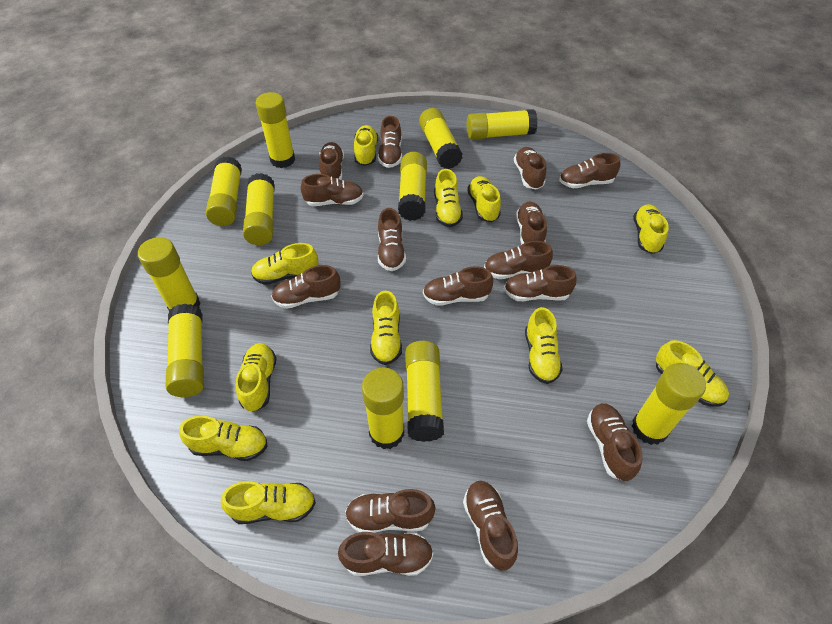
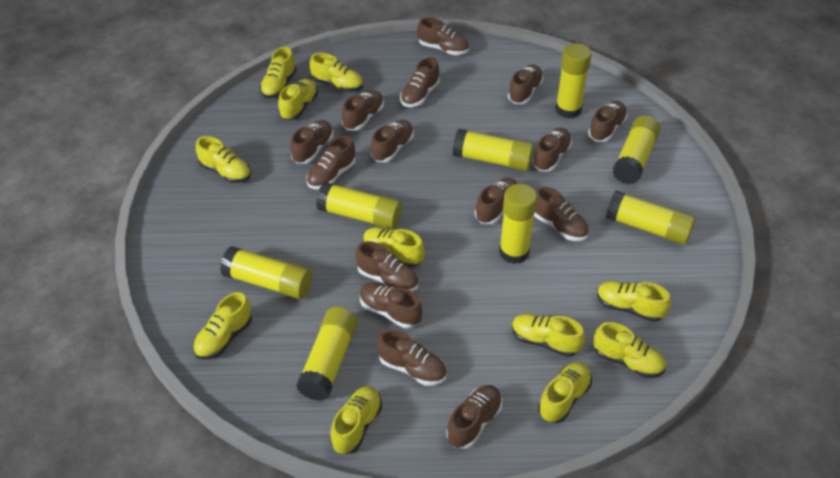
yellow glue stick: 11 -> 8

